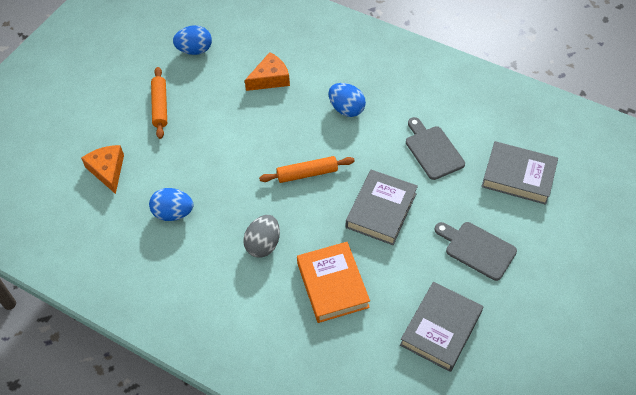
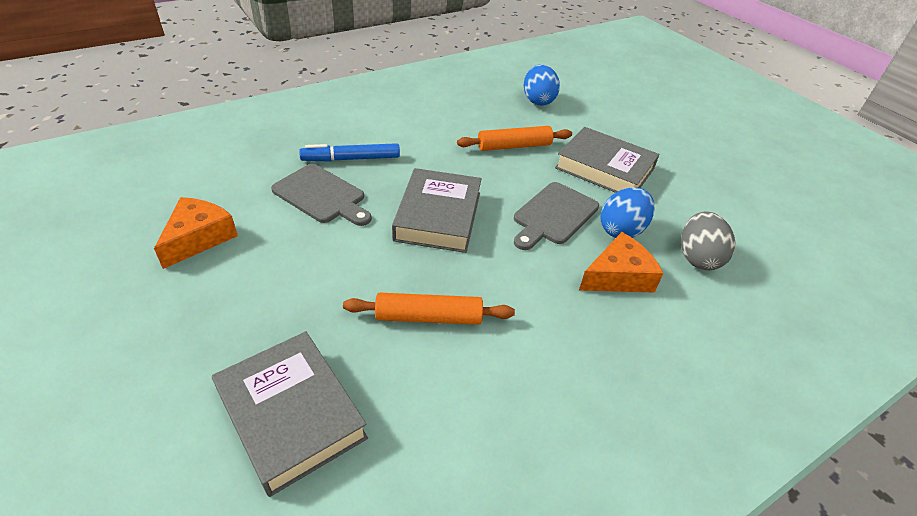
blue egg: 3 -> 2
blue marker: 0 -> 1
orange book: 1 -> 0

